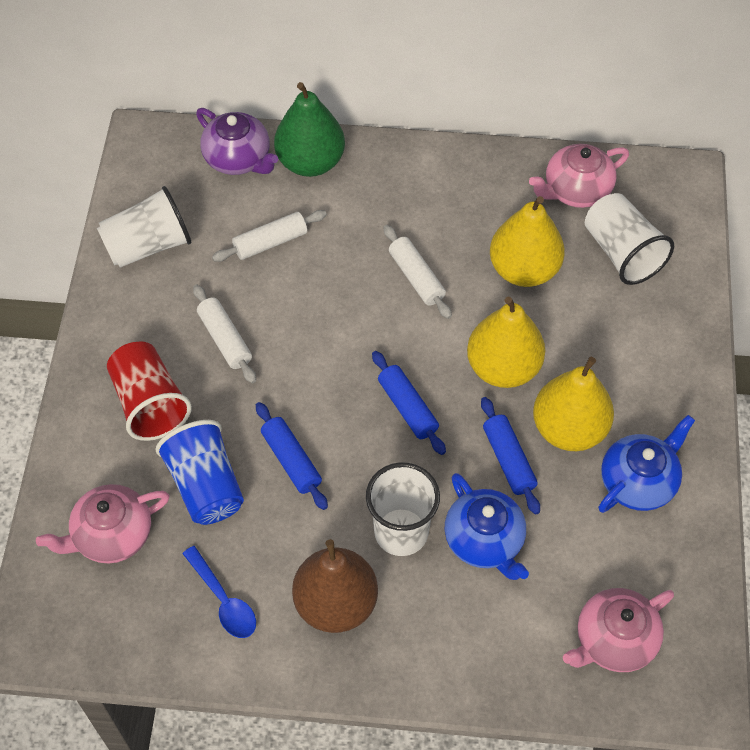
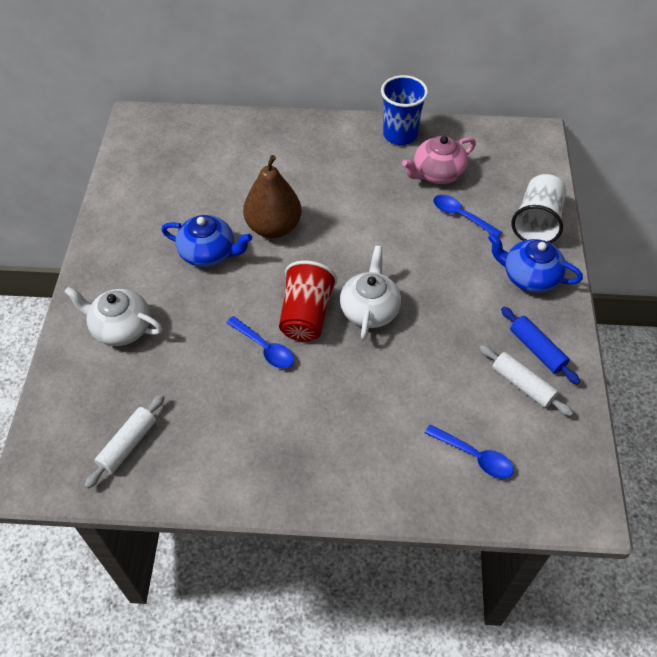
blue rolling pin: 3 -> 1
blue spoon: 1 -> 3
green pear: 1 -> 0
pink teapot: 3 -> 1
purple teapot: 1 -> 0
white cup: 3 -> 1
white rolling pin: 3 -> 2
white teapot: 0 -> 2
yellow pear: 3 -> 0

